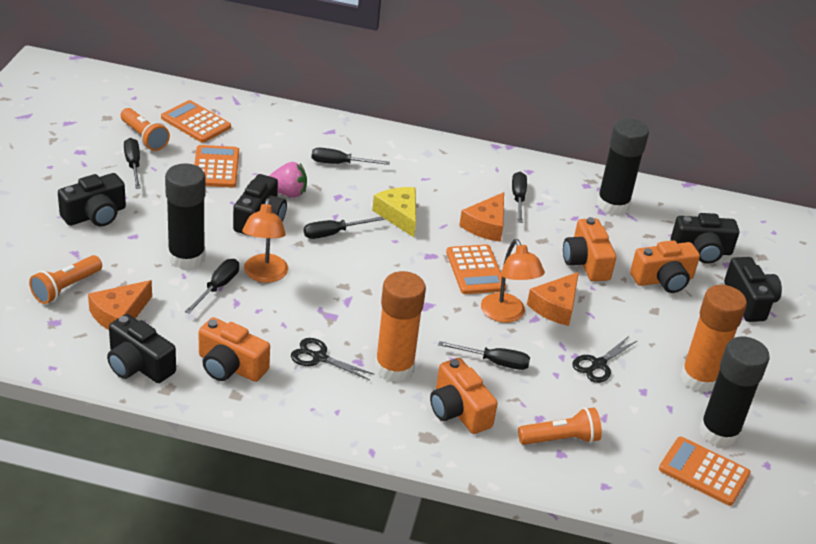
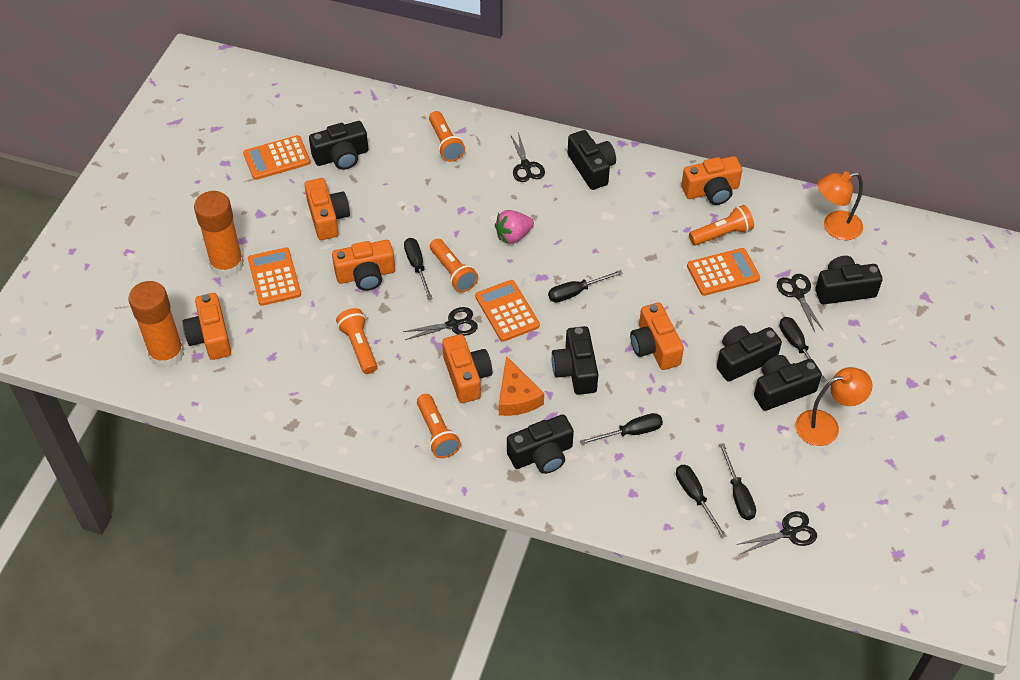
black camera: 5 -> 7
black glue stick: 3 -> 0
black scissors: 2 -> 4
orange camera: 4 -> 6
orange cheese: 3 -> 1
orange flashlight: 3 -> 5
yellow cheese: 1 -> 0

